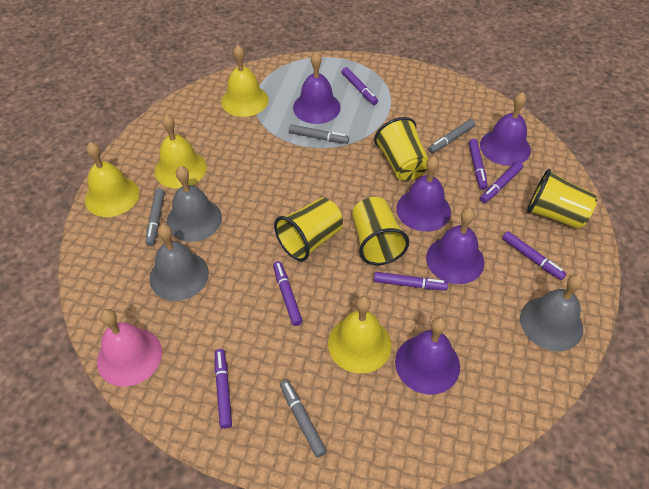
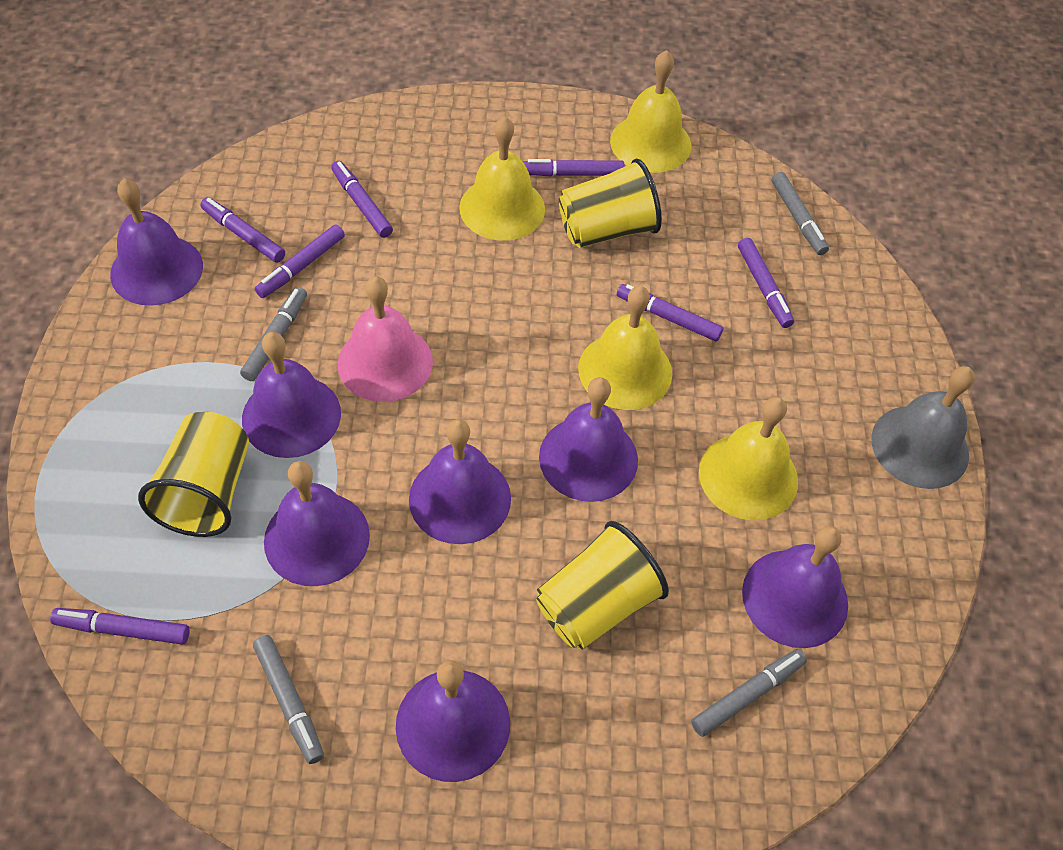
grey bell: 3 -> 1
purple bell: 5 -> 7
yellow cup: 4 -> 3

